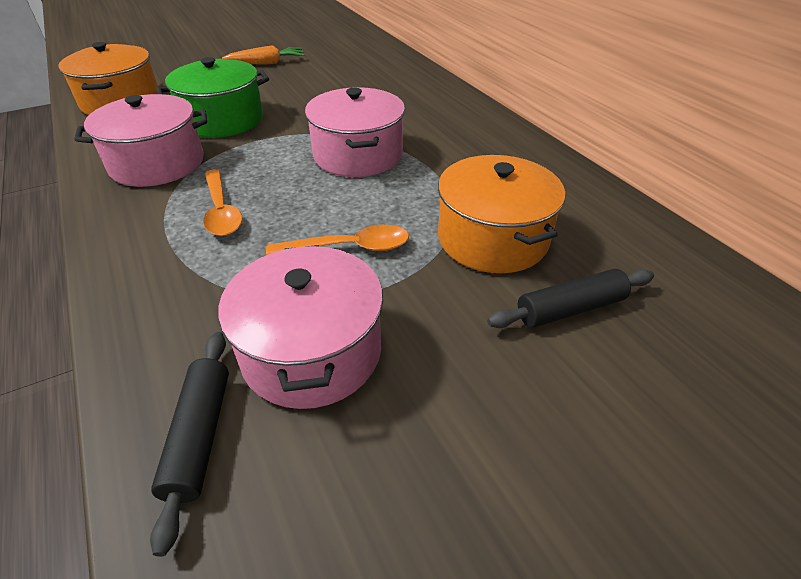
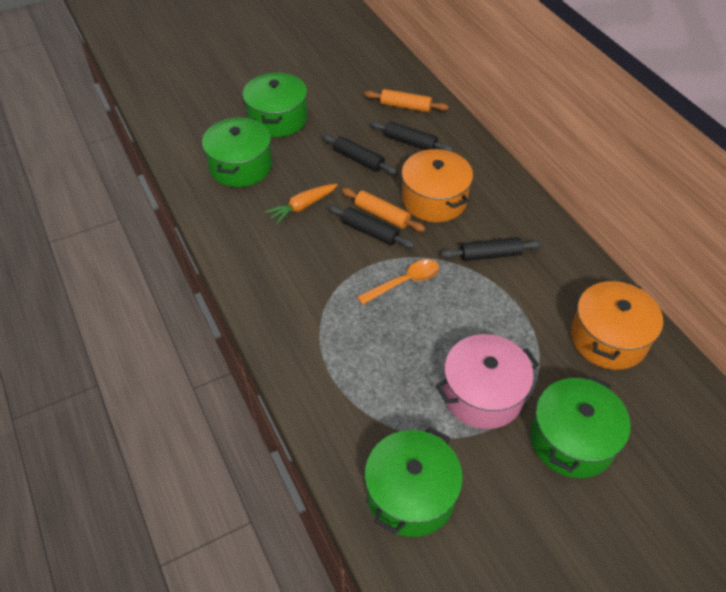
black rolling pin: 2 -> 4
green pot: 1 -> 4
orange rolling pin: 0 -> 2
orange spoon: 2 -> 1
pink pot: 3 -> 1

